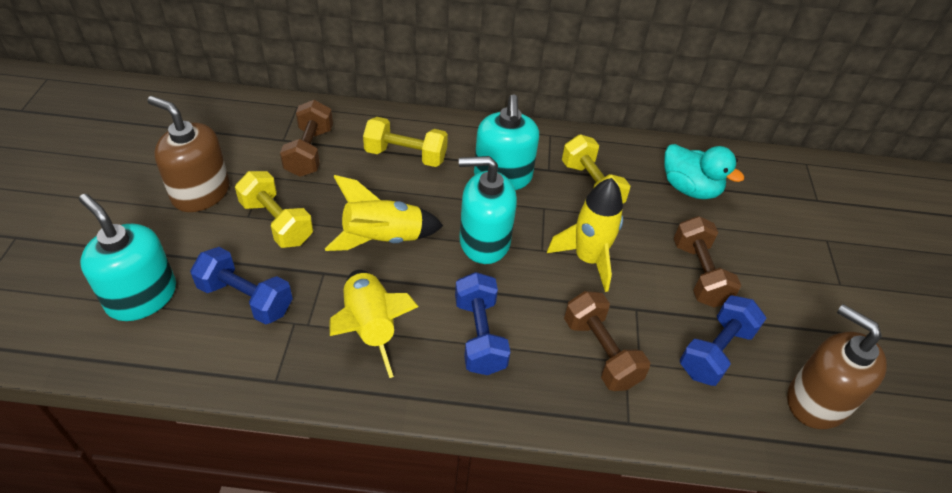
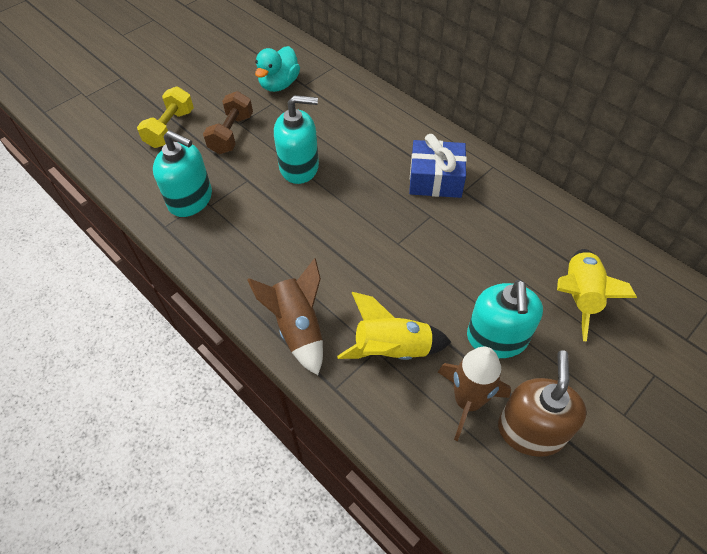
blue dumbbell: 3 -> 0
blue gift: 0 -> 1
brown dumbbell: 3 -> 1
brown rocket: 0 -> 2
brown soap dispenser: 2 -> 1
yellow dumbbell: 3 -> 1
yellow rocket: 3 -> 2

